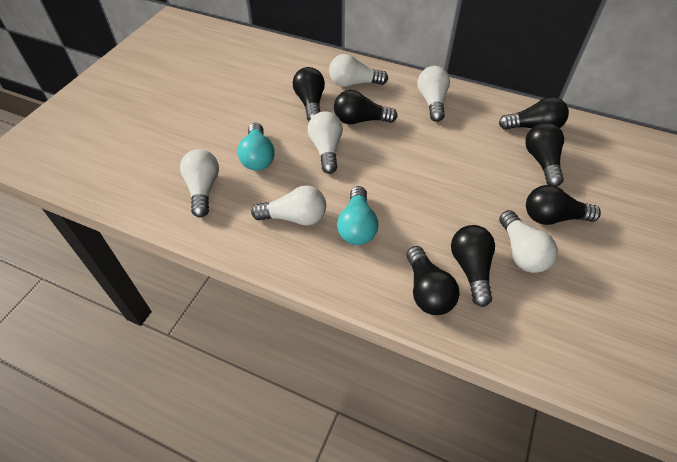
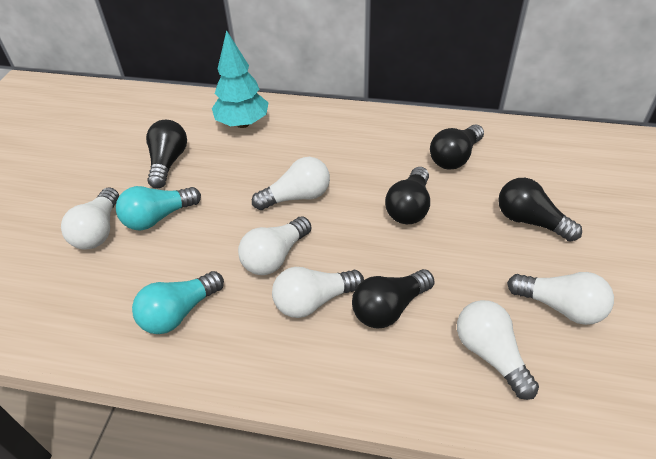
black light bulb: 7 -> 5
turquoise tree: 0 -> 1

